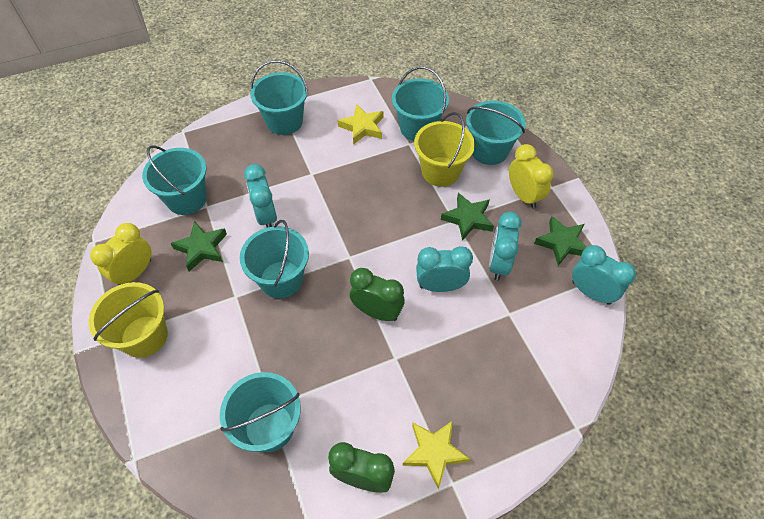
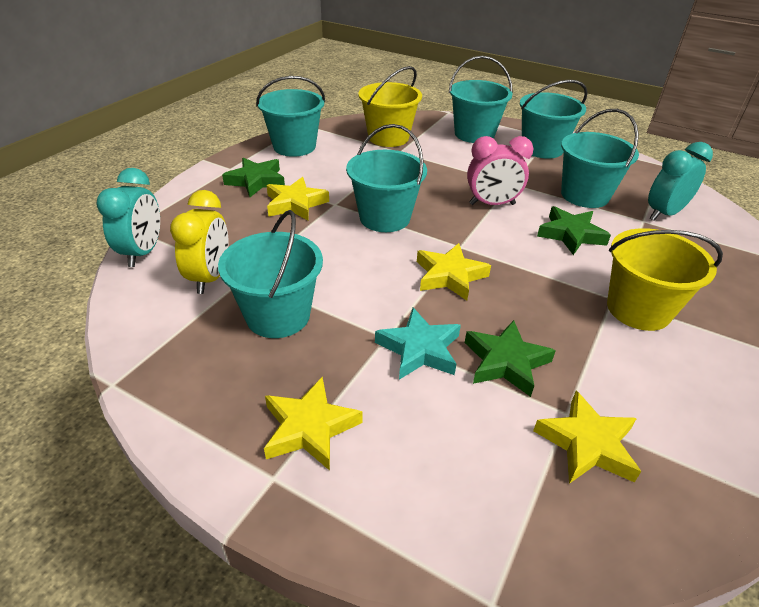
green clock: 2 -> 0
pink clock: 0 -> 1
turquoise clock: 4 -> 2
turquoise star: 0 -> 1
yellow clock: 2 -> 1
yellow star: 2 -> 4

